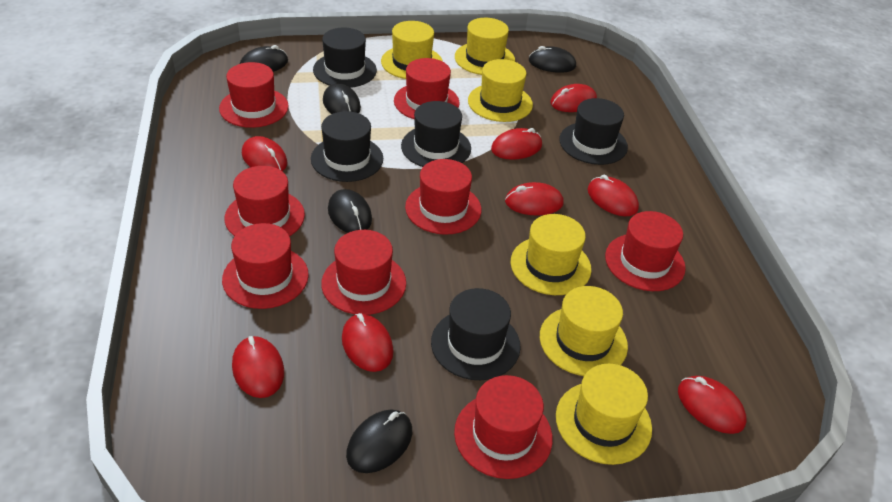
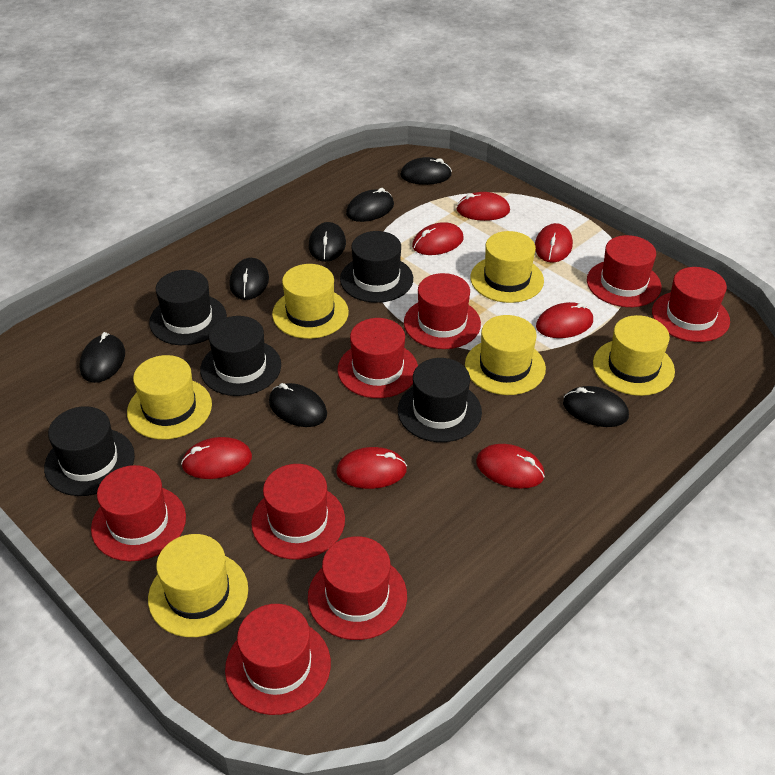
black mouse: 5 -> 7
red mouse: 8 -> 7

